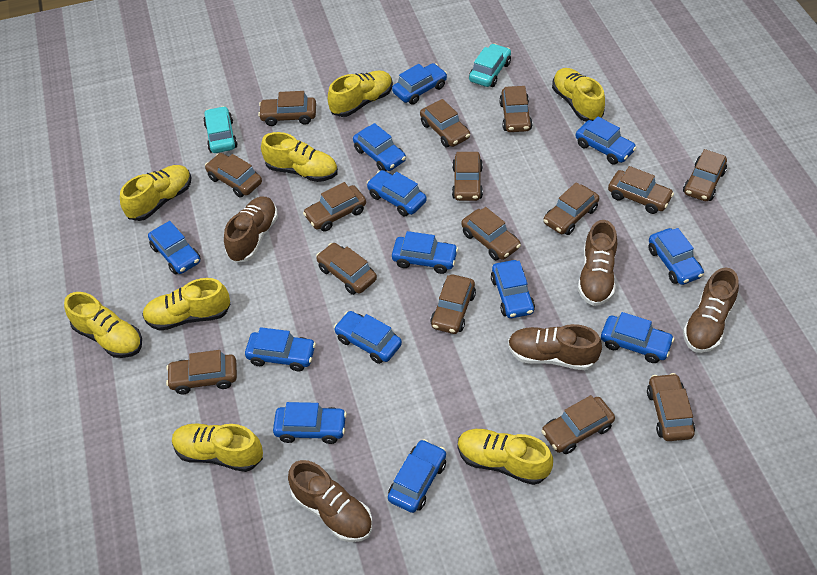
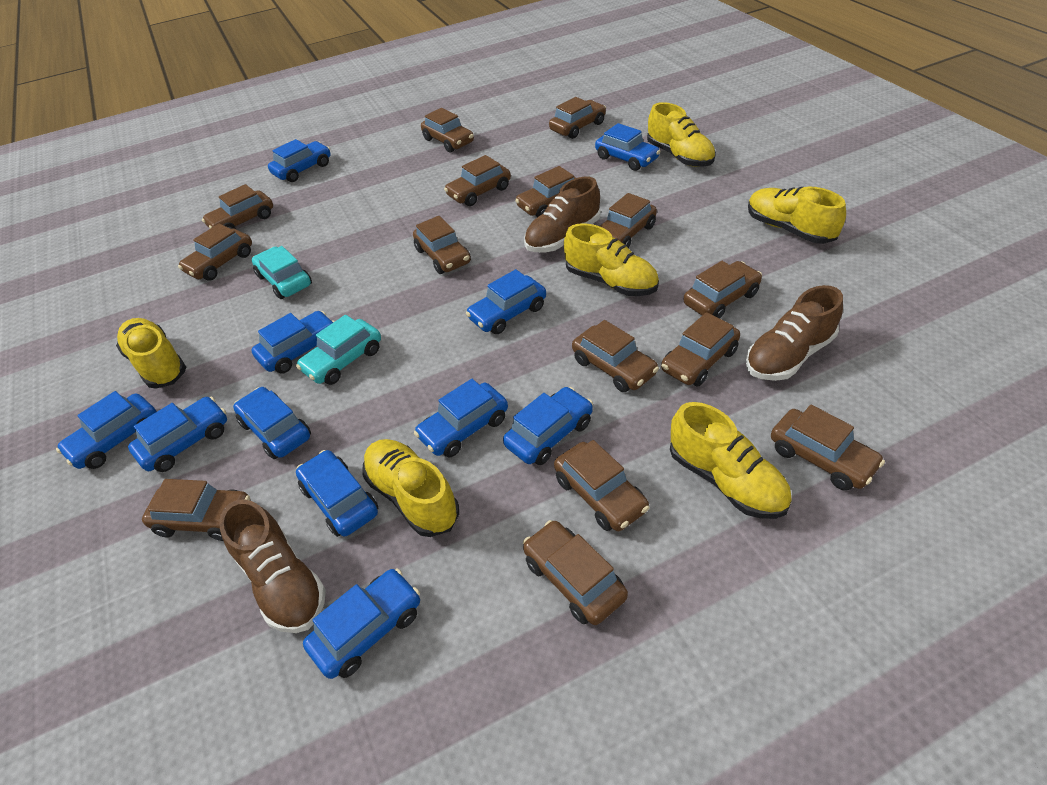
blue car: 13 -> 11
brown shoe: 5 -> 3
yellow shoe: 8 -> 6

